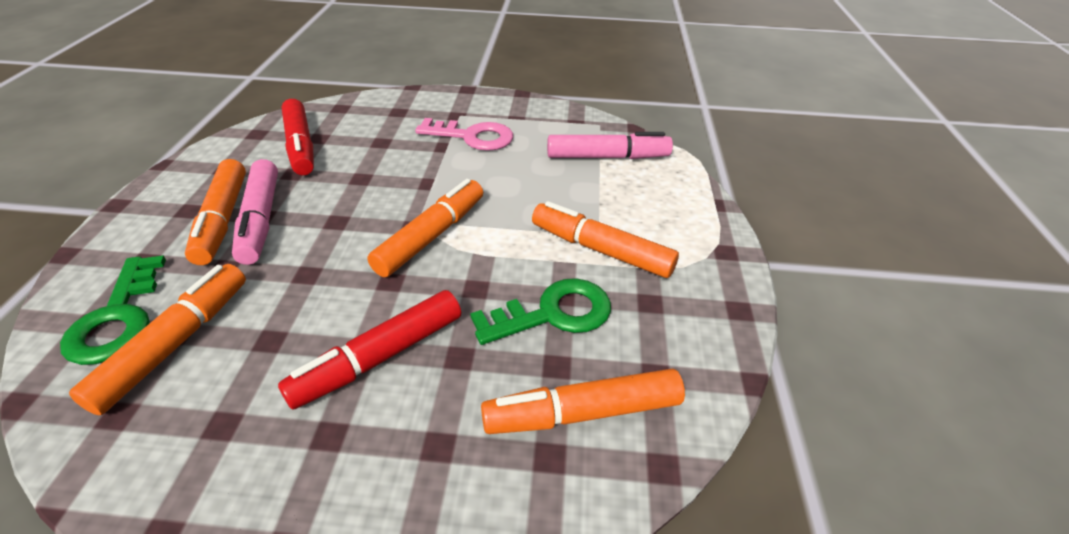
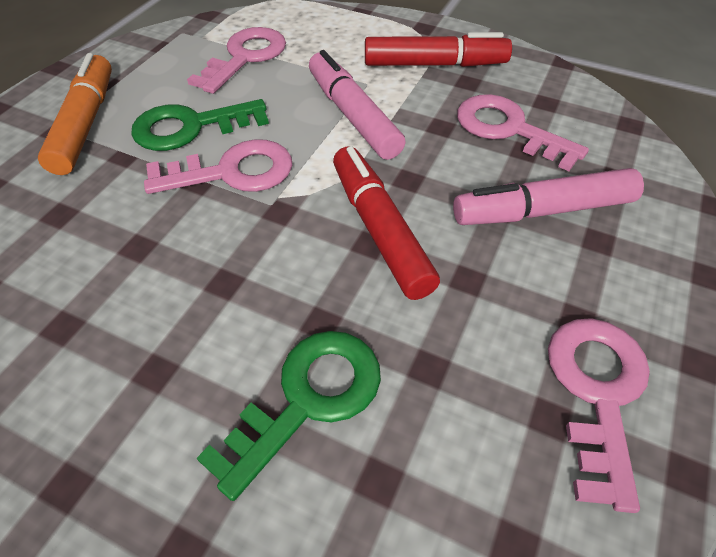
orange marker: 5 -> 1
pink key: 1 -> 4

